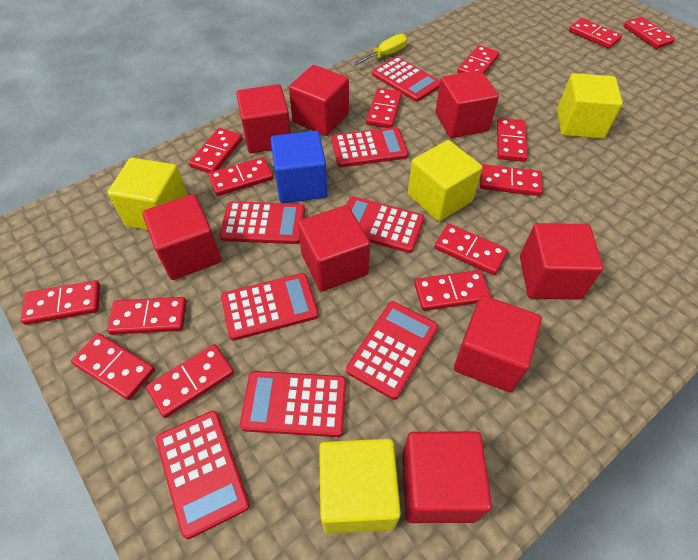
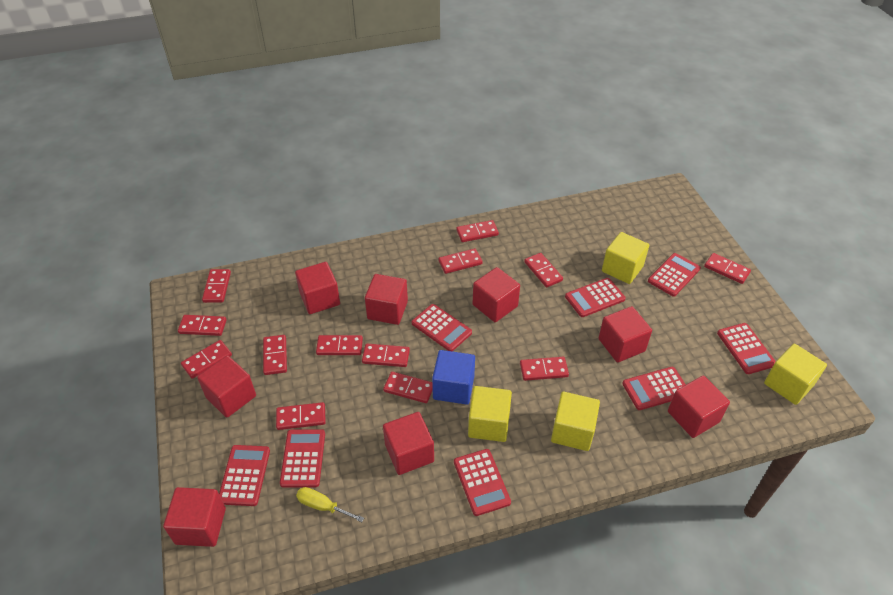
red domino: 14 -> 13

